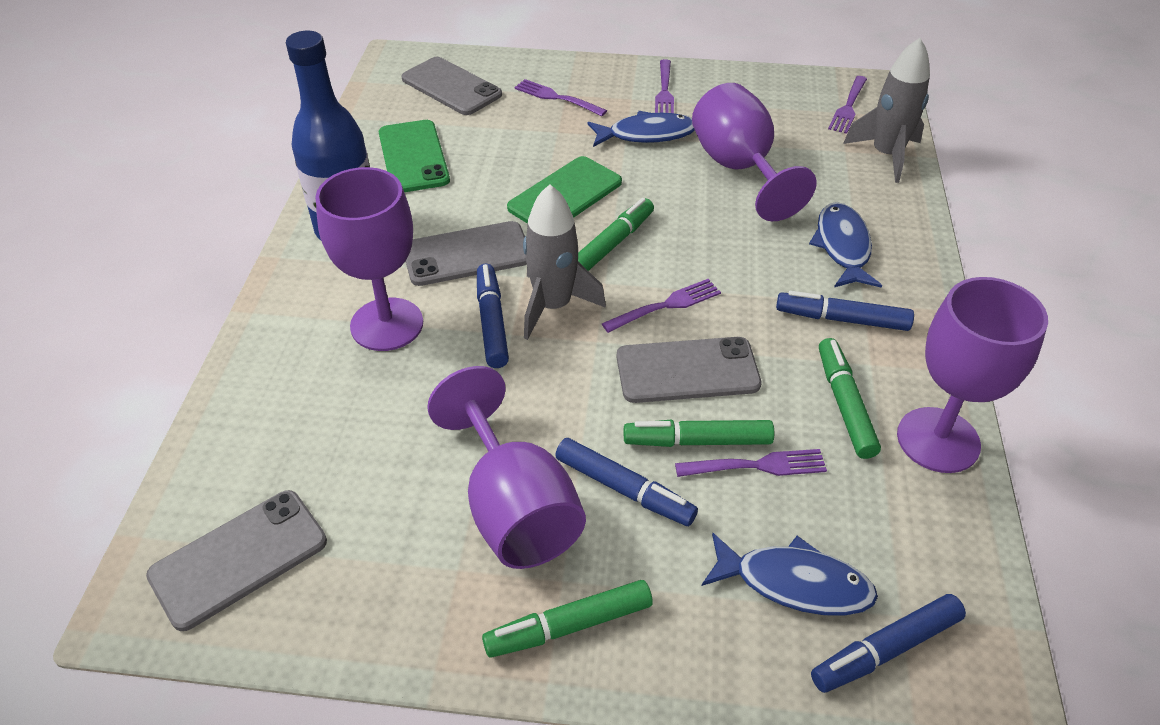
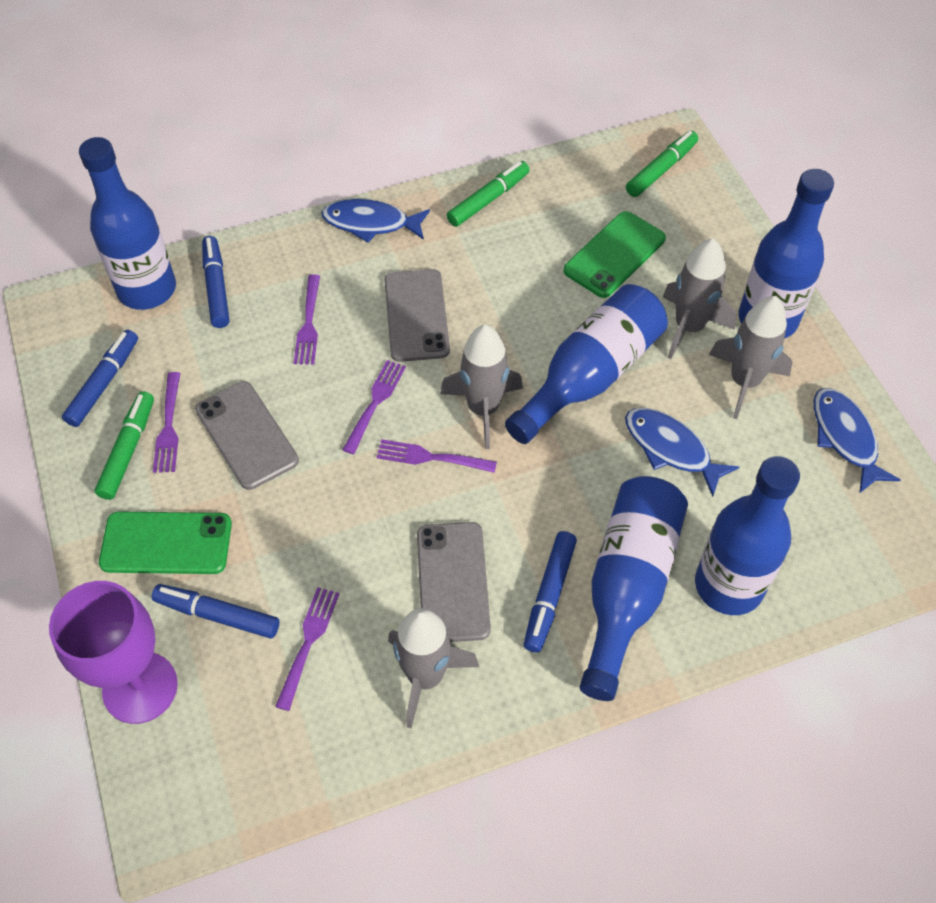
blue bottle: 1 -> 5
green marker: 4 -> 3
grey phone: 4 -> 3
grey rocket: 2 -> 4
purple goblet: 4 -> 1

